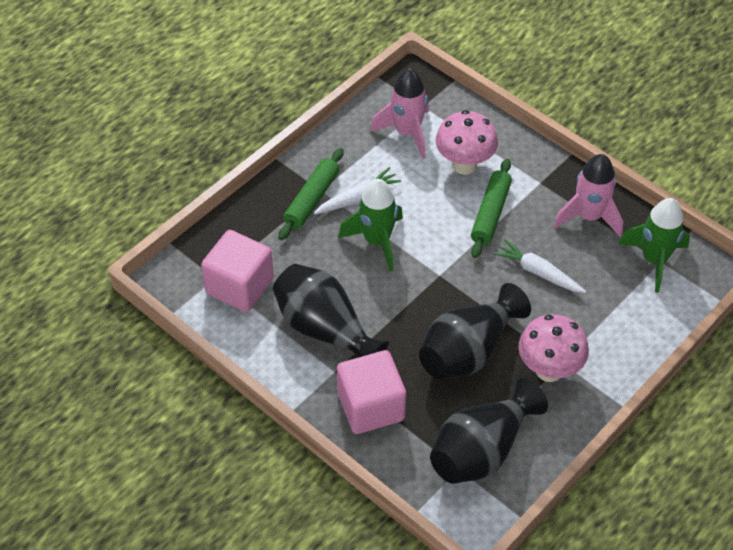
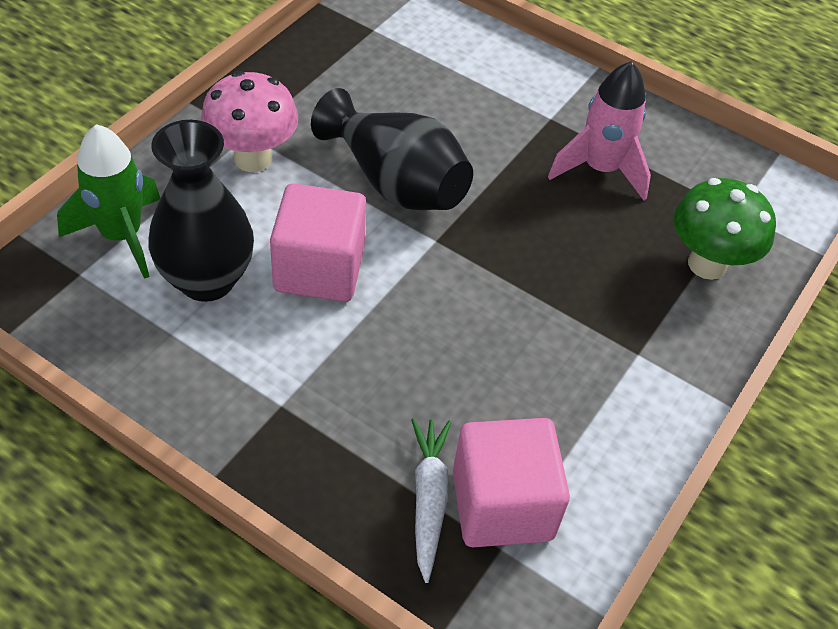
black vase: 3 -> 2
green mushroom: 0 -> 1
green rocket: 2 -> 1
green rolling pin: 2 -> 0
pink mushroom: 2 -> 1
pink rocket: 2 -> 1
white carrot: 2 -> 1

